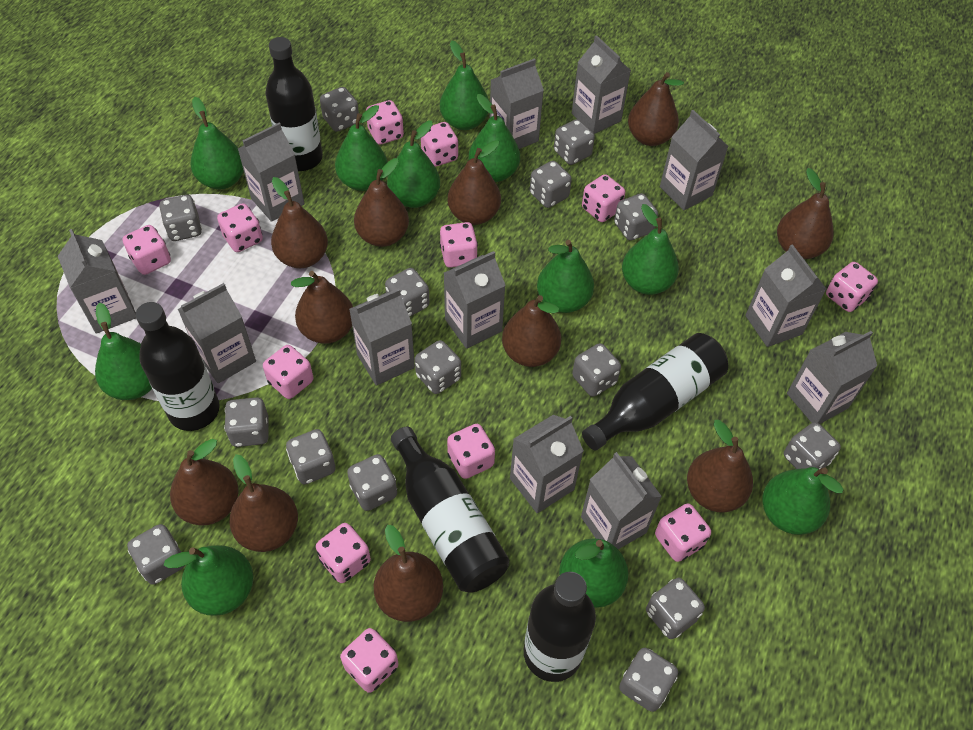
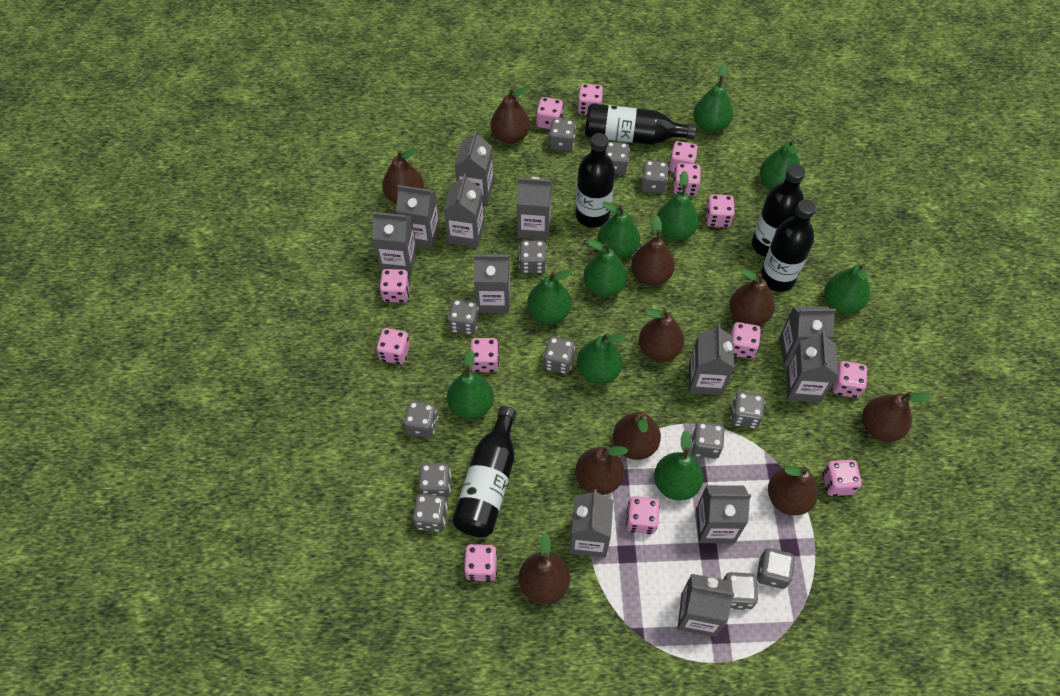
brown pear: 11 -> 10
green pear: 11 -> 10
grey dice: 15 -> 13
pink dice: 12 -> 13

